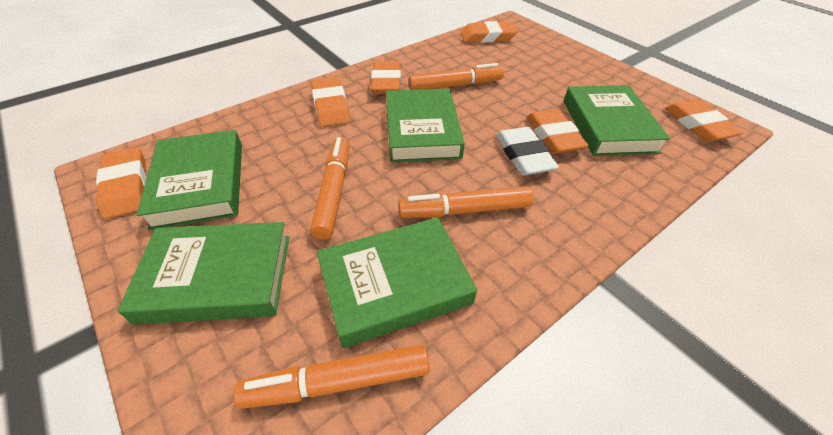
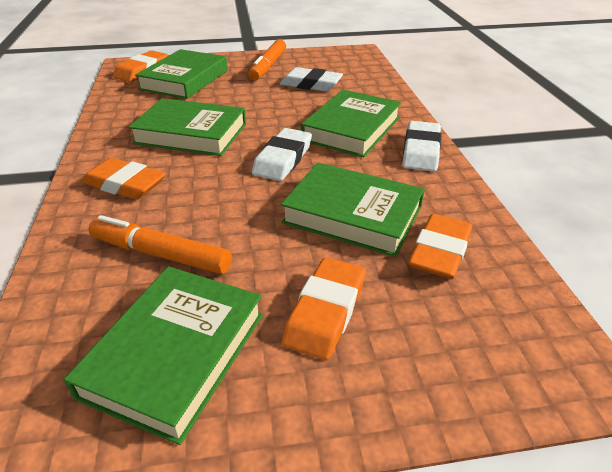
orange eraser: 6 -> 4
orange marker: 4 -> 2
white eraser: 1 -> 3

